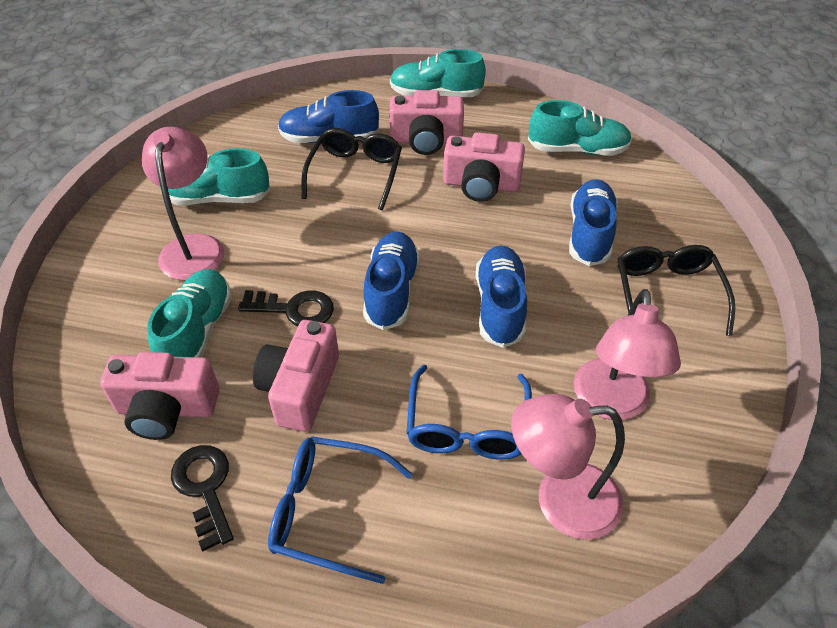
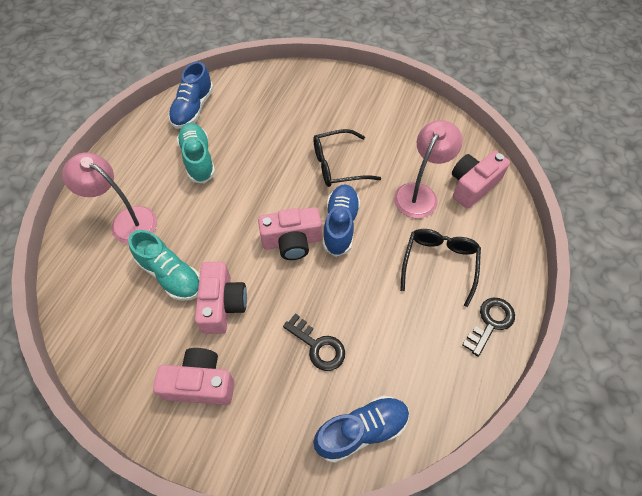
blue glasses: 2 -> 0
blue shoe: 4 -> 3
pink lamp: 3 -> 2
turquoise shoe: 4 -> 2

